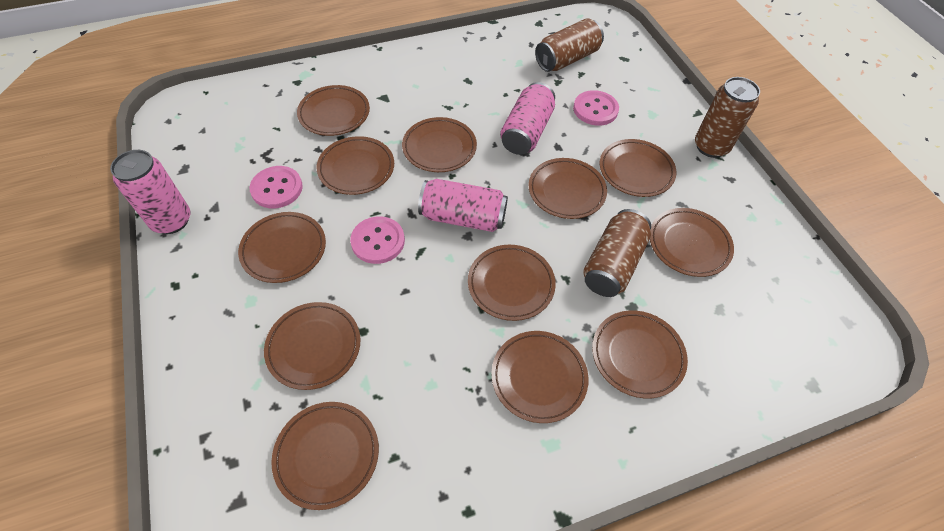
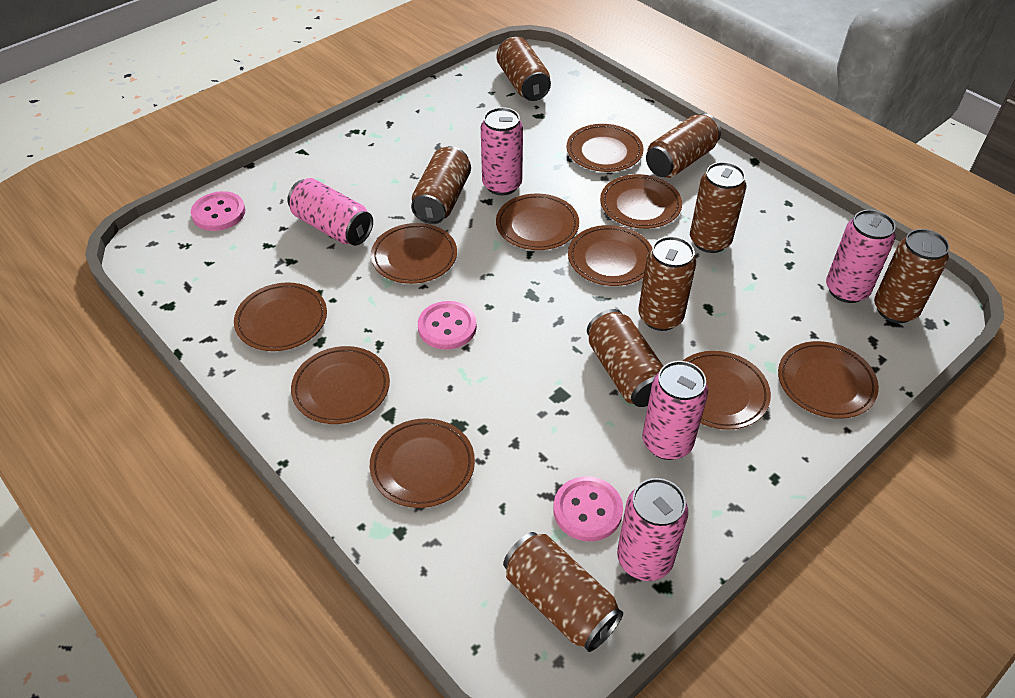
brown can: 3 -> 8
brown plate: 12 -> 10
pink can: 3 -> 5

